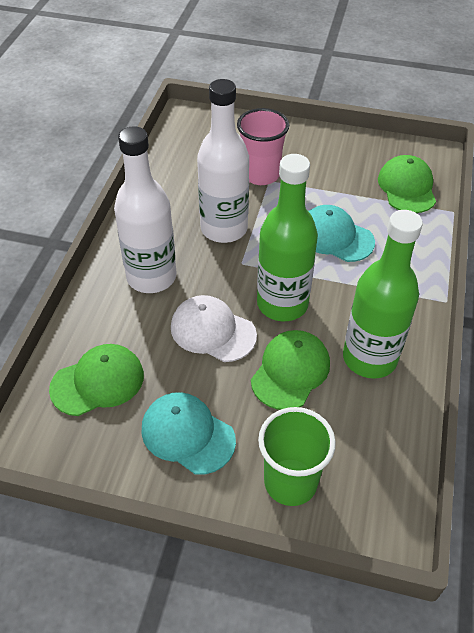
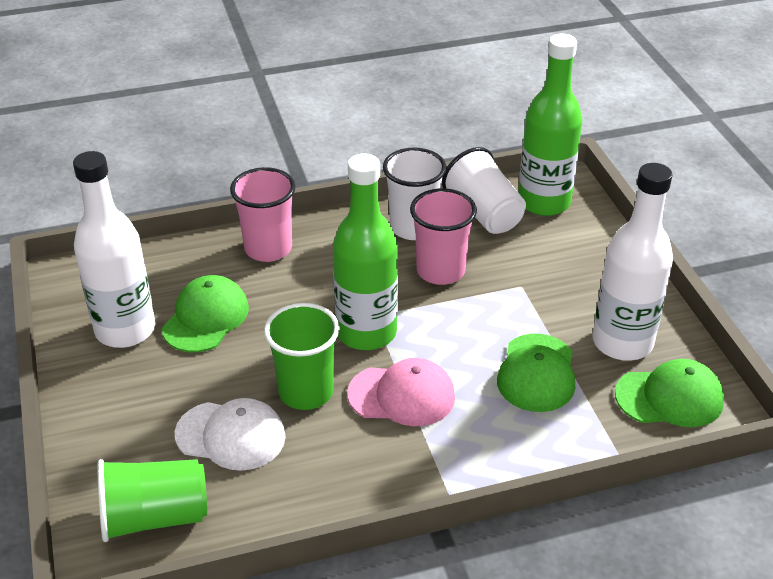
green cup: 1 -> 2
pink cap: 0 -> 1
pink cup: 1 -> 2
turquoise cap: 2 -> 0
white cup: 0 -> 2

